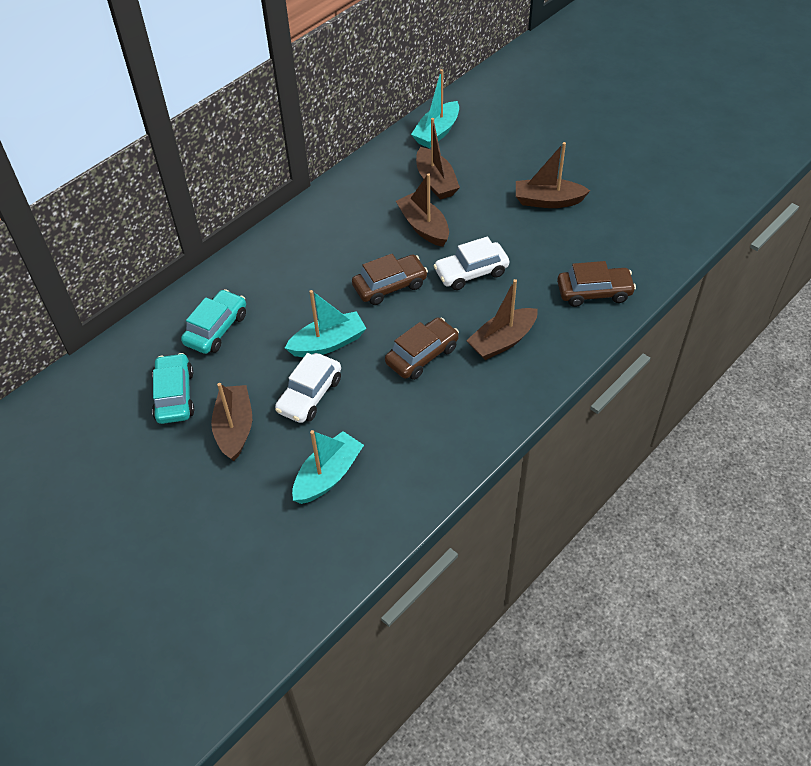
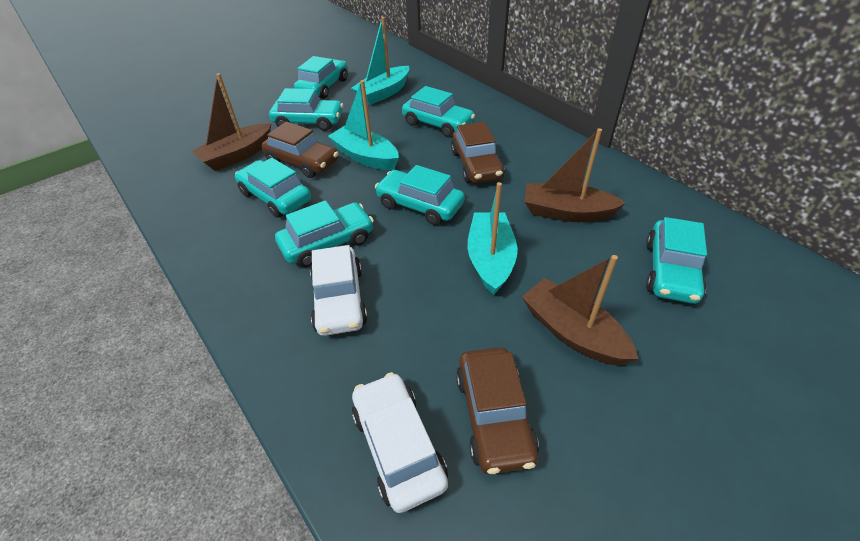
brown boat: 5 -> 3
turquoise car: 2 -> 7

